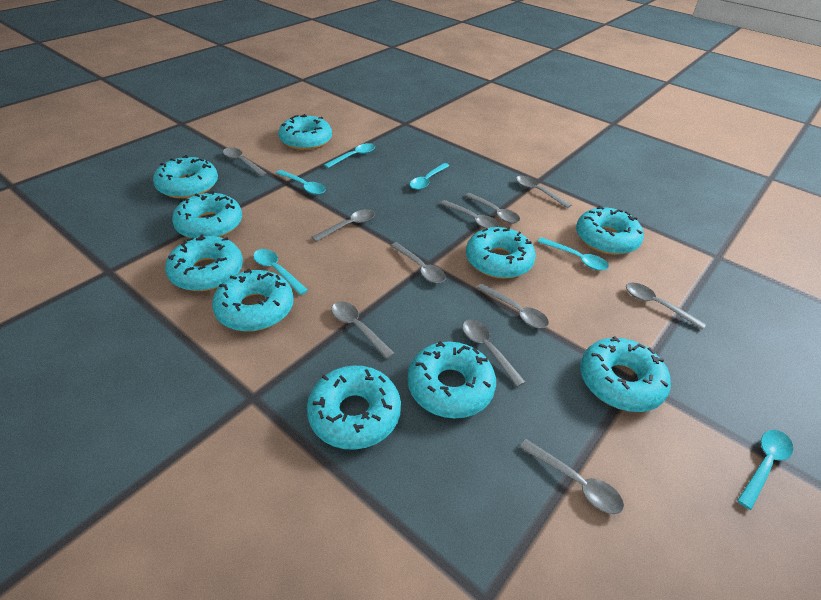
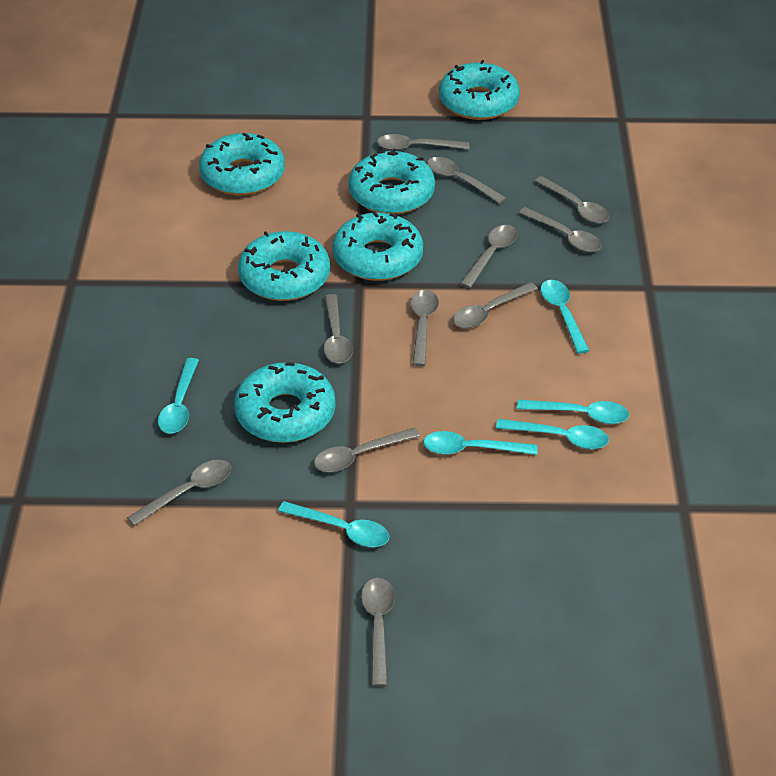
turquoise donut: 10 -> 6

